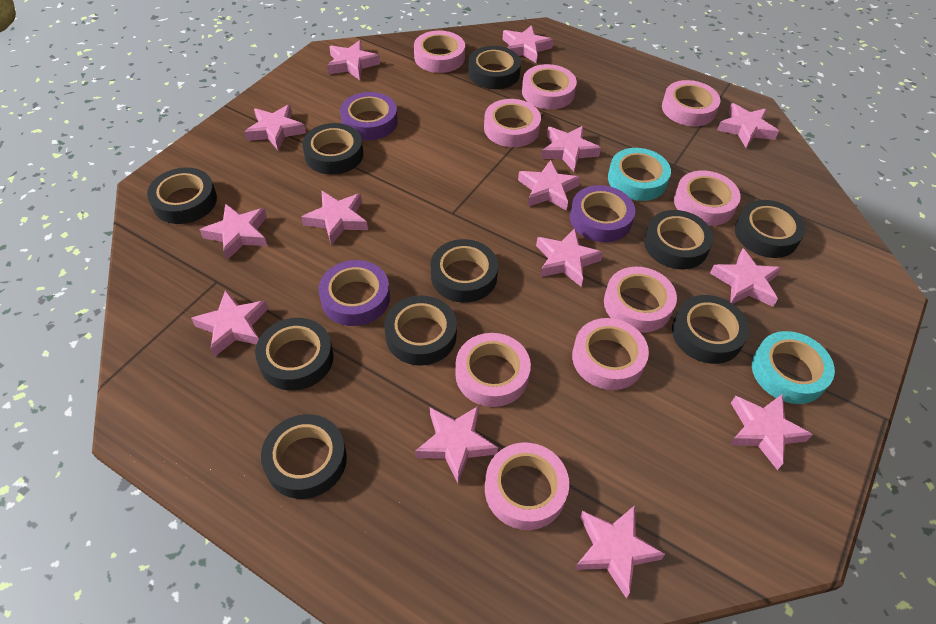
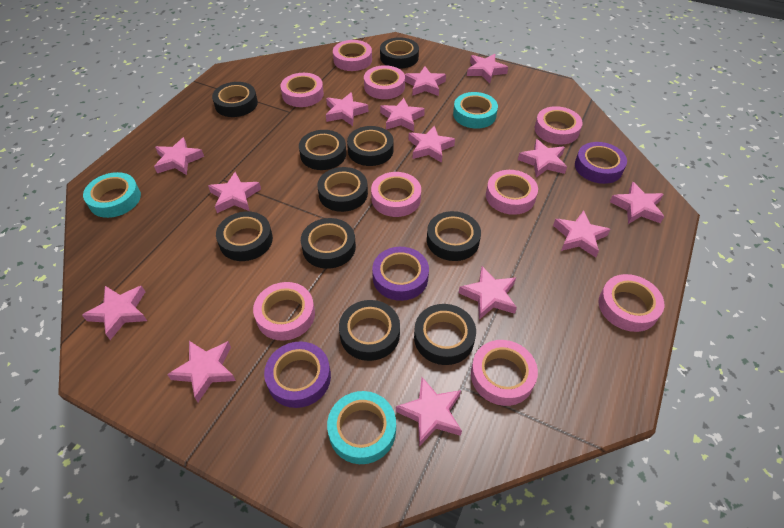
turquoise tape: 2 -> 3

